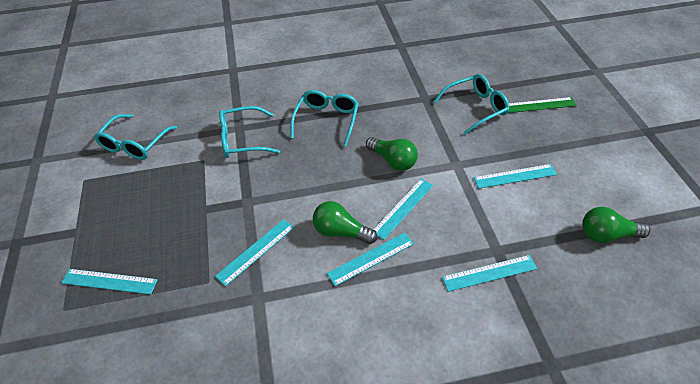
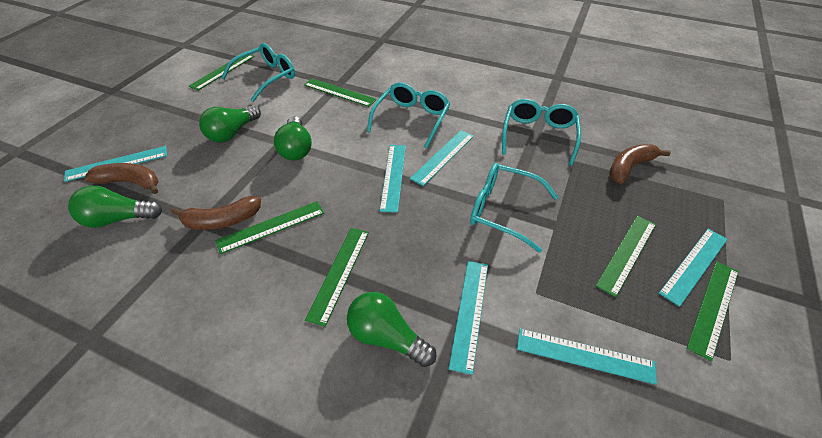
brown banana: 0 -> 3
green light bulb: 3 -> 4
green ruler: 1 -> 6

